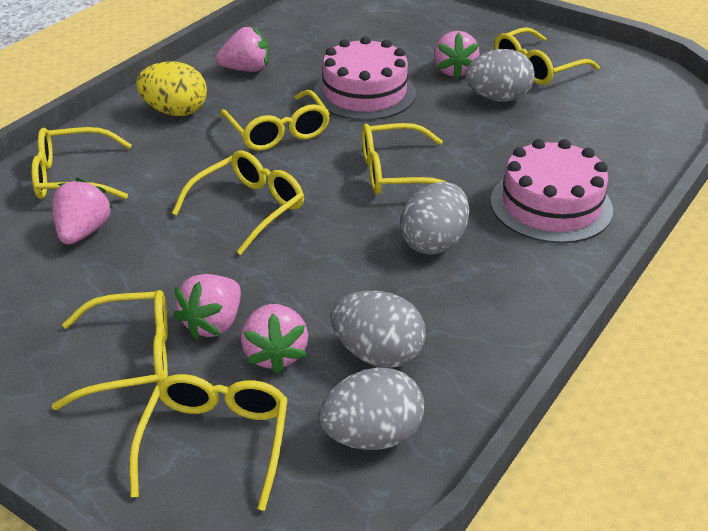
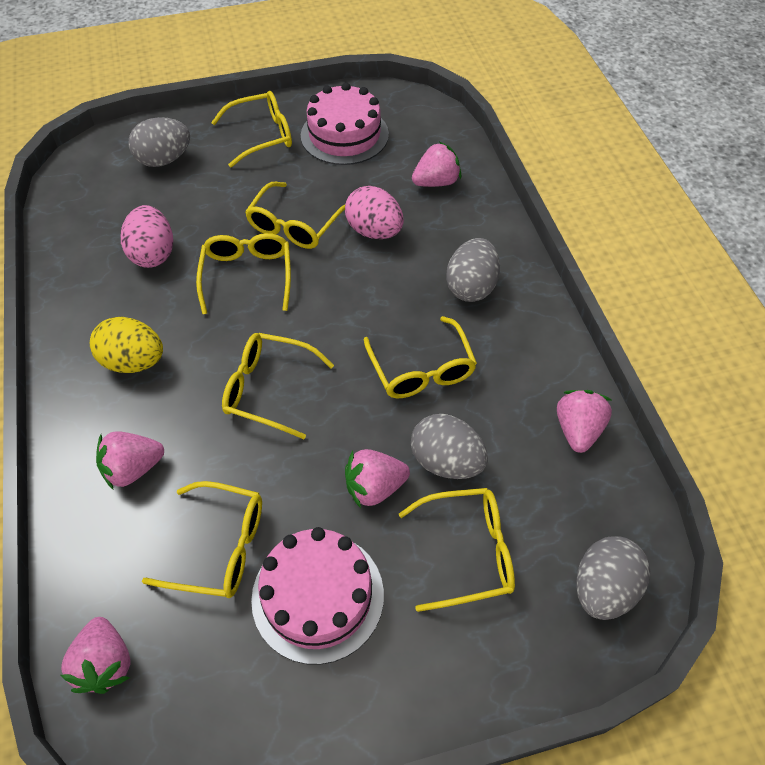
pink egg: 0 -> 2

